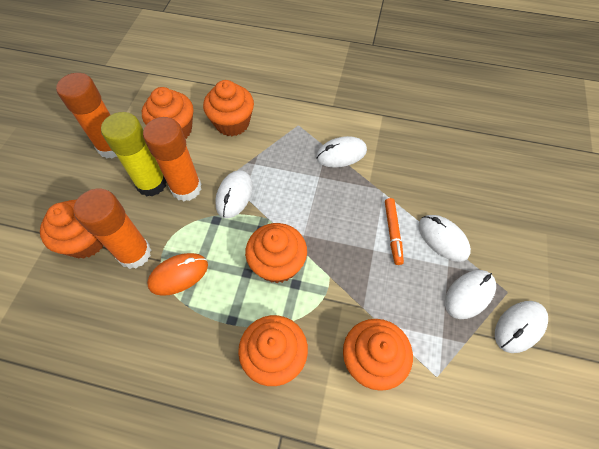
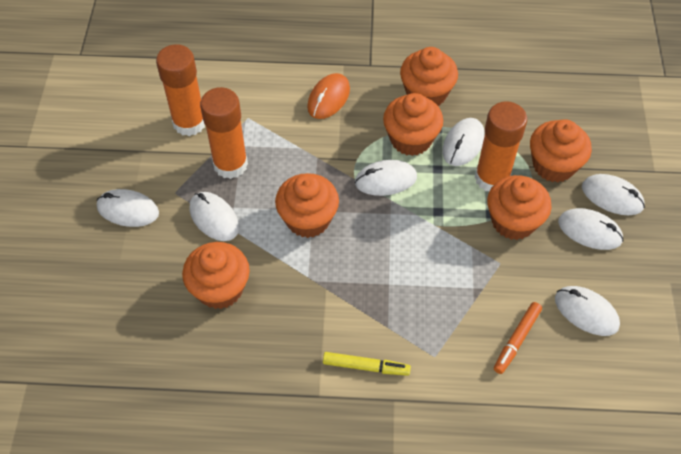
white mouse: 5 -> 7
yellow glue stick: 1 -> 0
yellow marker: 0 -> 1

